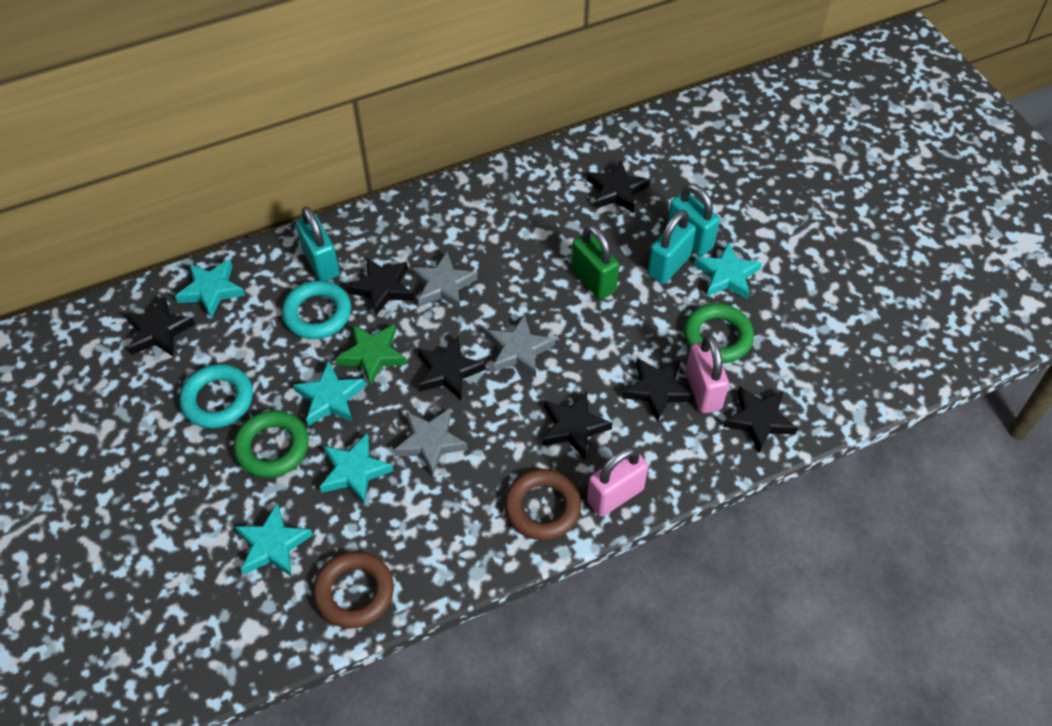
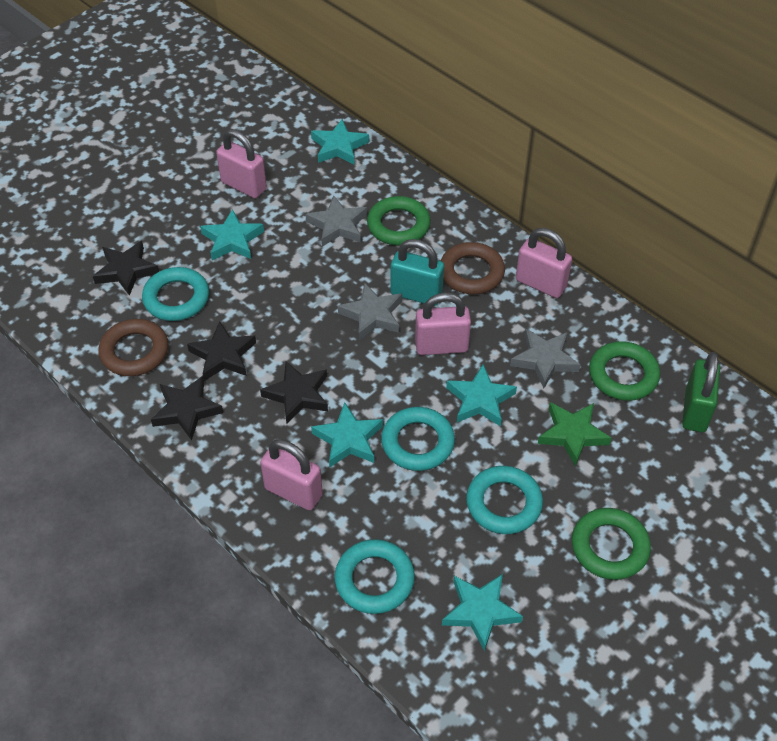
black star: 7 -> 4
green ring: 2 -> 3
pink padlock: 2 -> 4
turquoise padlock: 3 -> 1
turquoise ring: 2 -> 4

